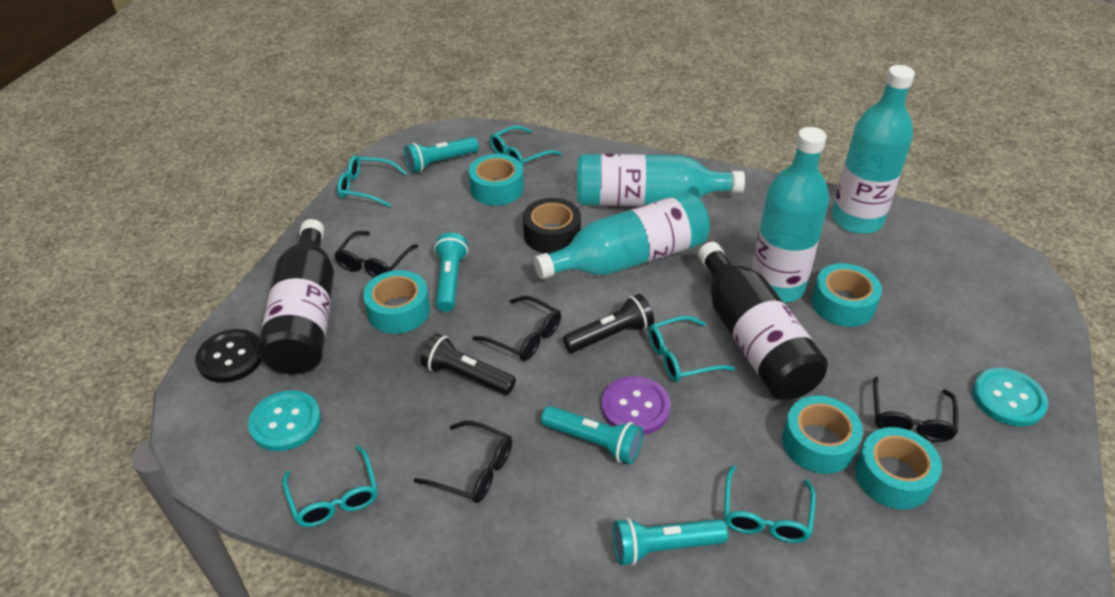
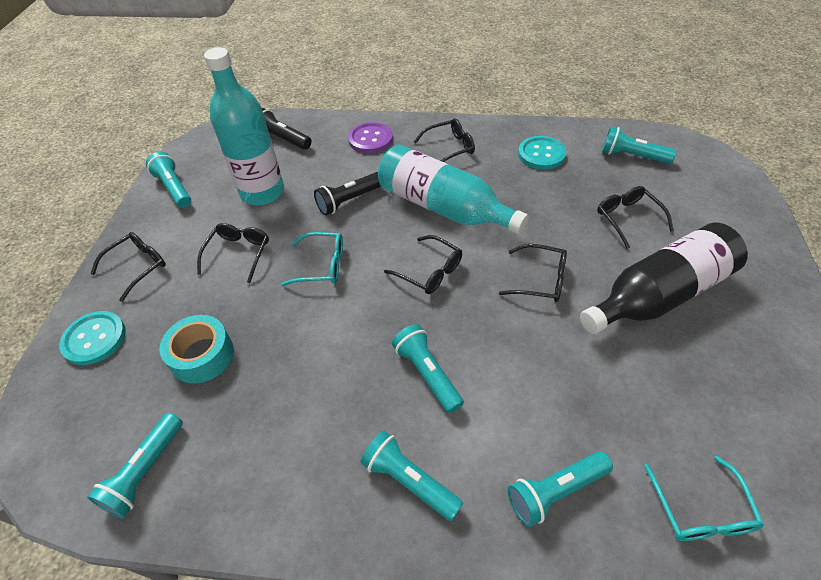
black bottle: 2 -> 1
black button: 1 -> 0
black glasses: 4 -> 6
black tape: 1 -> 0
turquoise bottle: 4 -> 2
turquoise flashlight: 4 -> 6
turquoise glasses: 5 -> 2
turquoise tape: 5 -> 1

